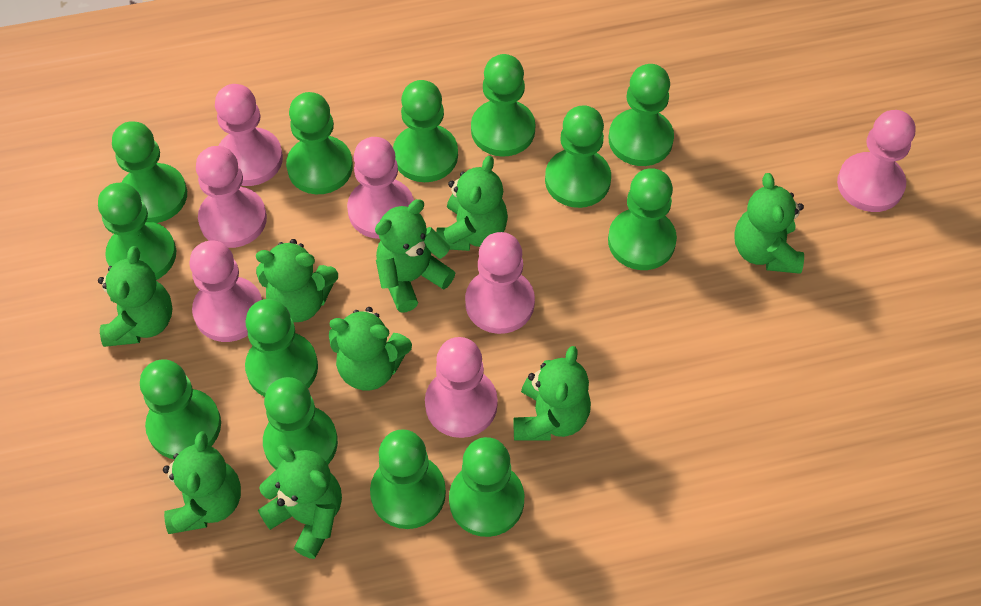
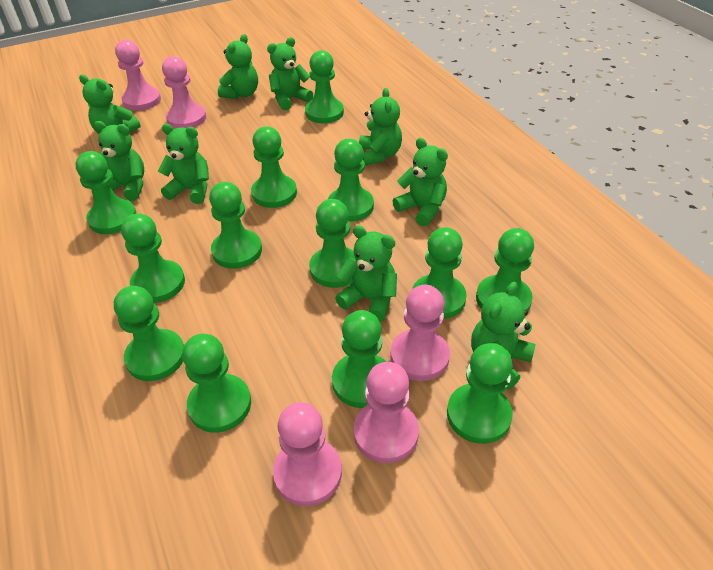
pink pawn: 7 -> 5

